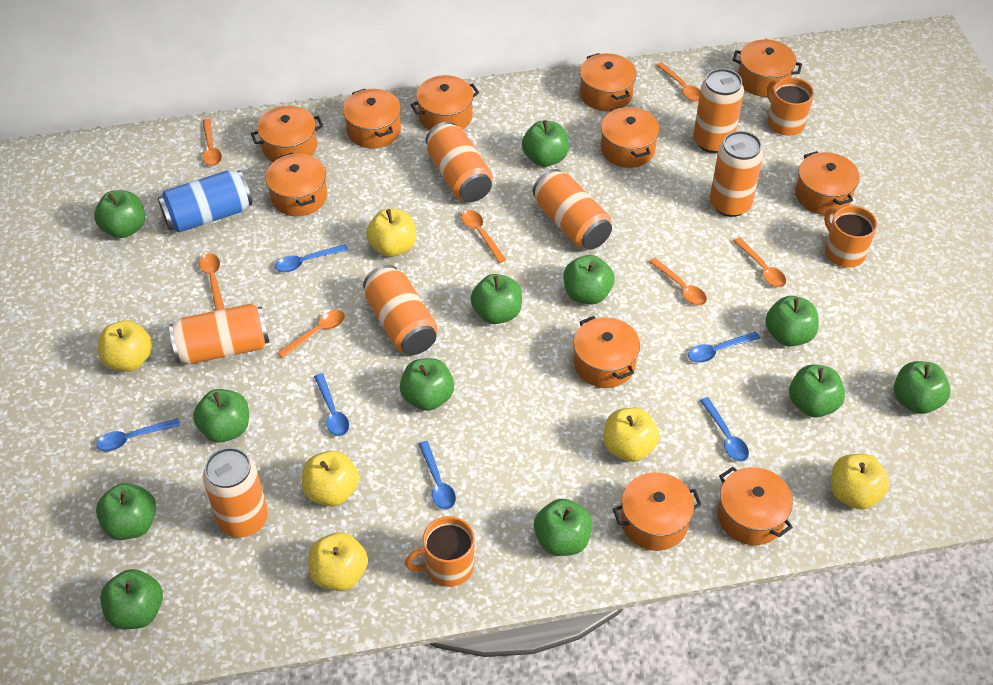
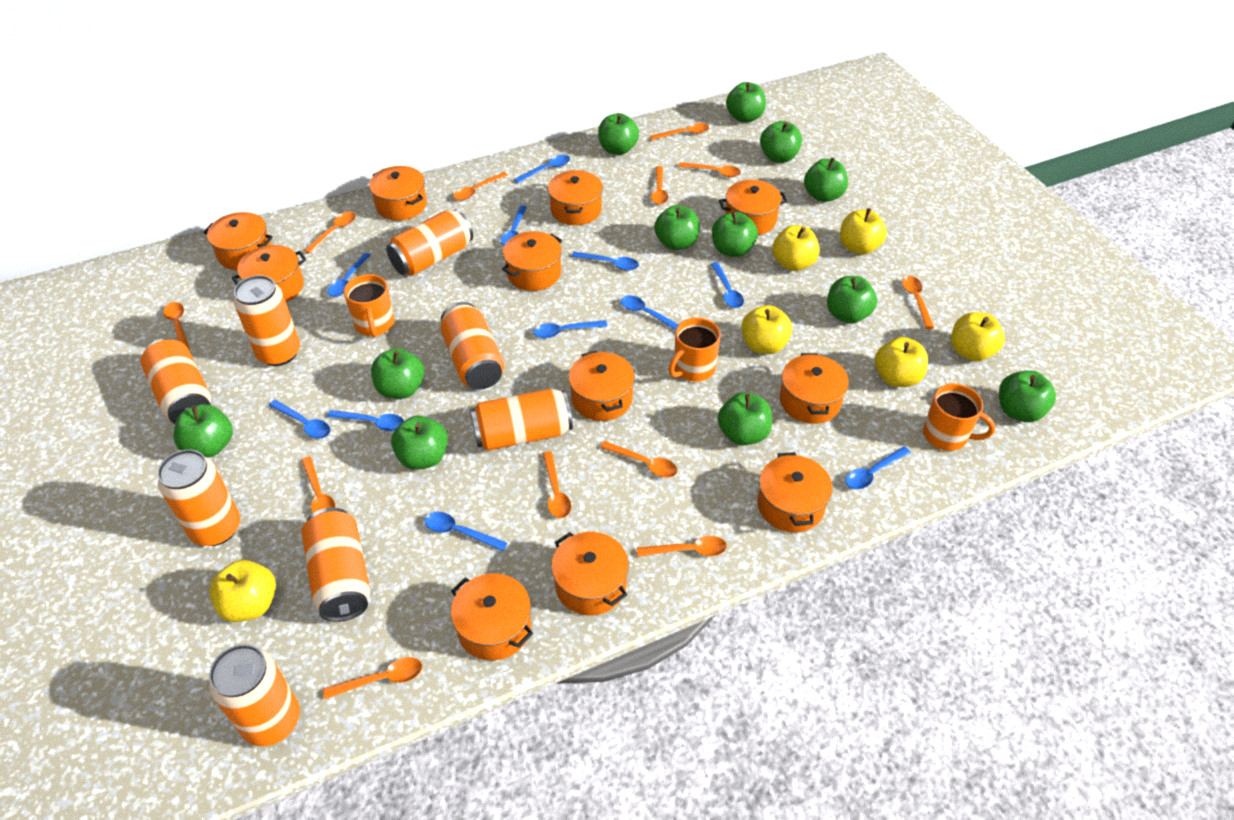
blue can: 1 -> 0
blue spoon: 6 -> 11
orange can: 7 -> 8
orange spoon: 7 -> 12

